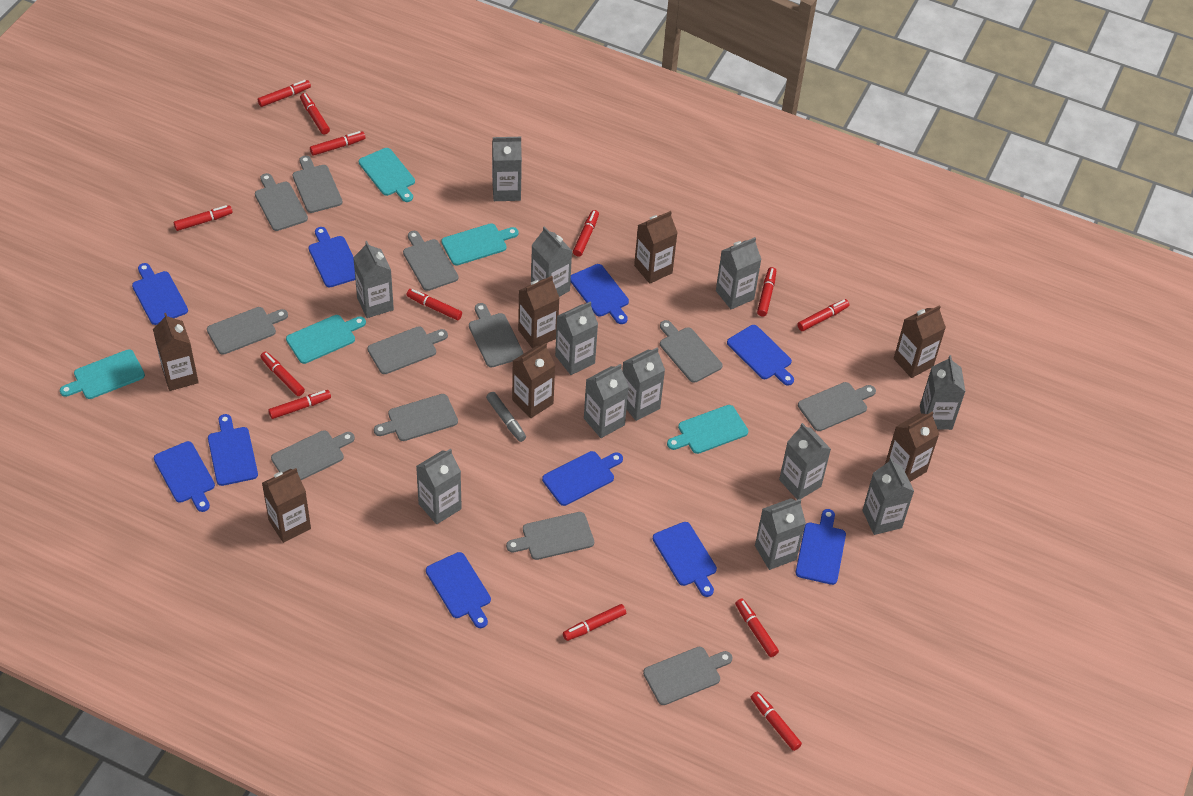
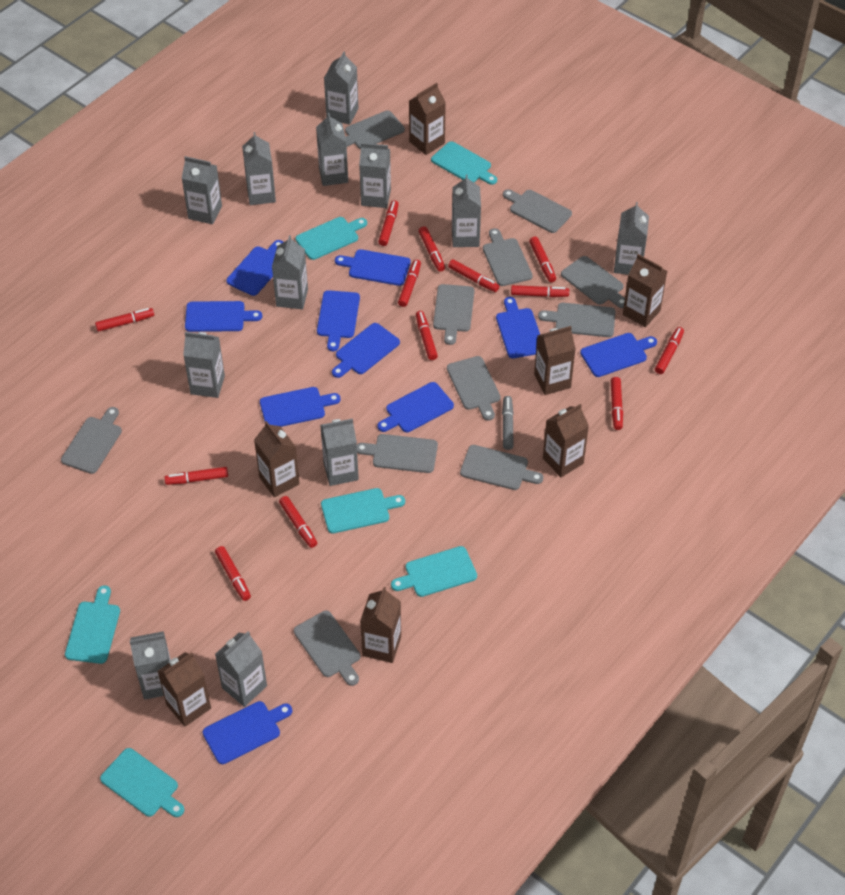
grey cutting board: 12 -> 11
turquoise cutting board: 5 -> 6

